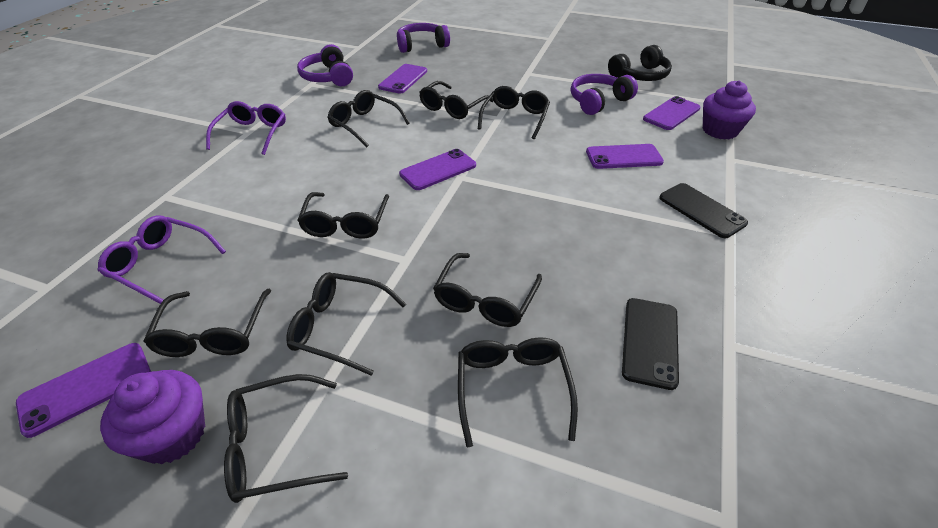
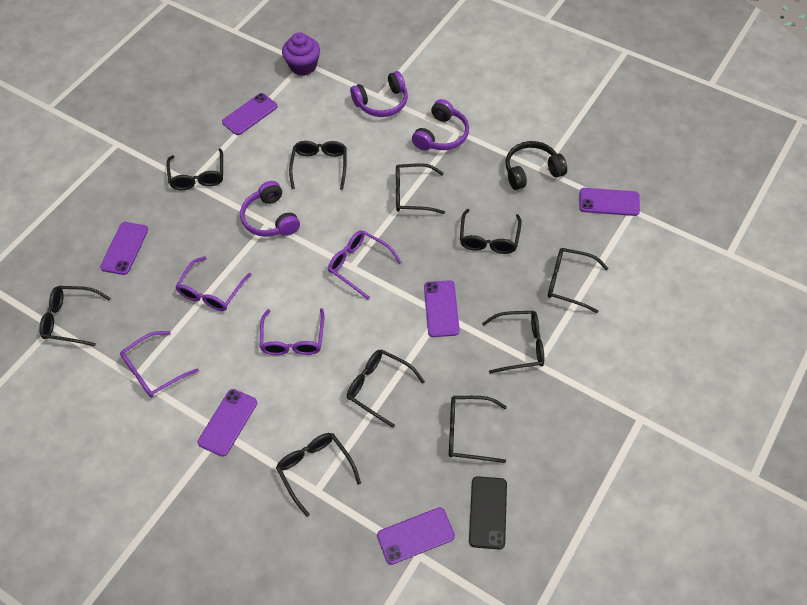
black glasses: 9 -> 10
black phone: 2 -> 1
purple cupcake: 2 -> 1
purple glasses: 2 -> 4
purple phone: 5 -> 6

